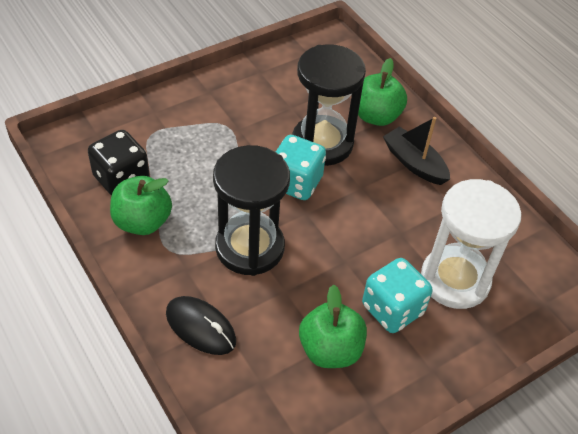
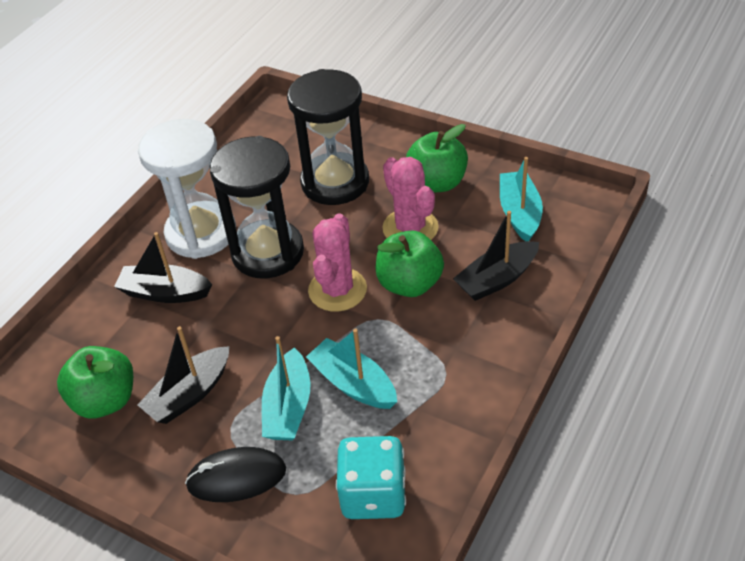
black boat: 1 -> 3
black dice: 1 -> 0
pink cactus: 0 -> 2
turquoise boat: 0 -> 3
turquoise dice: 2 -> 1

